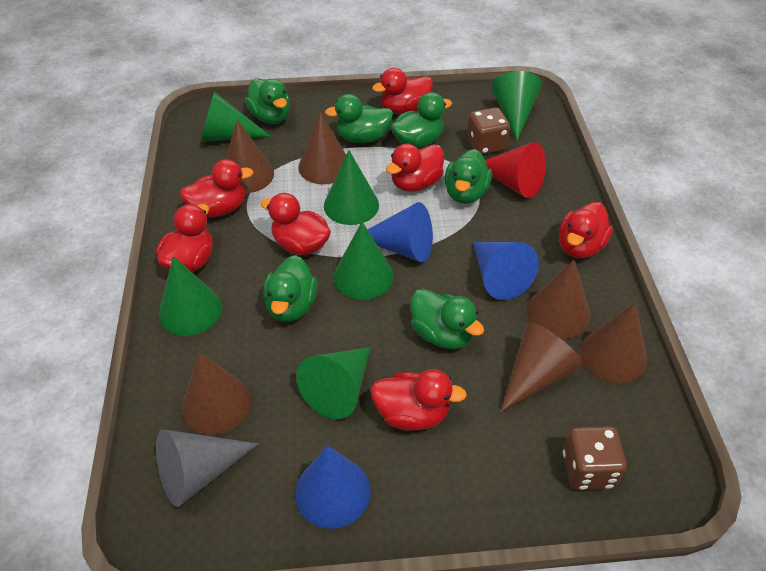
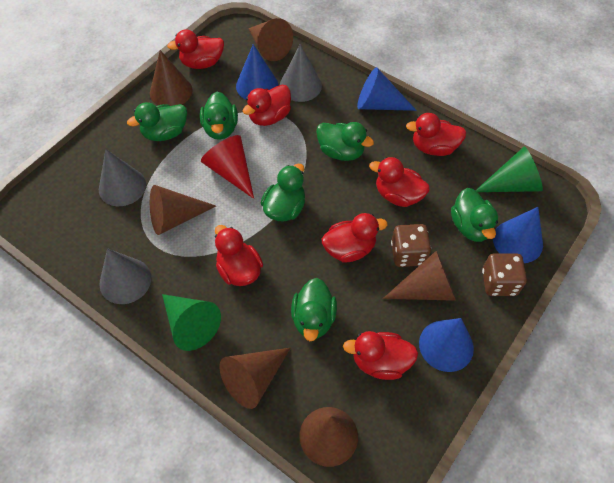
blue cone: 3 -> 4
green cone: 6 -> 2
grey cone: 1 -> 3

